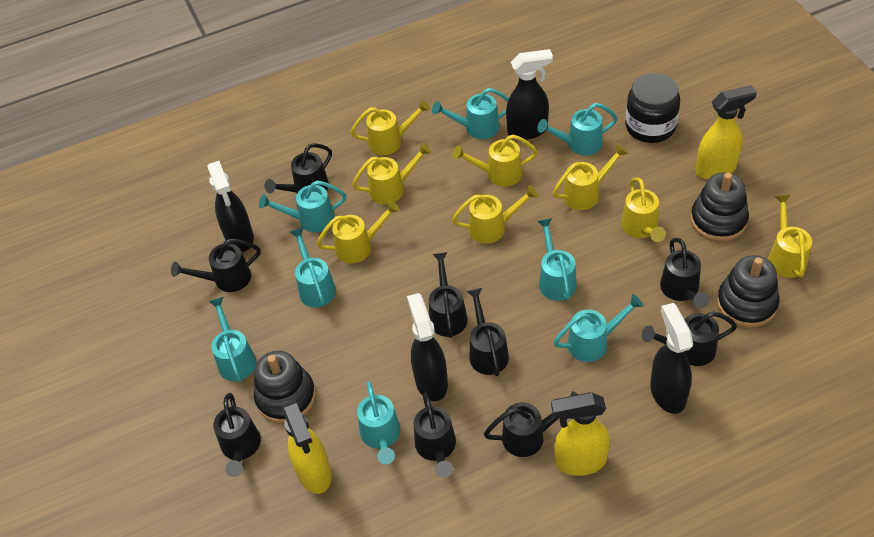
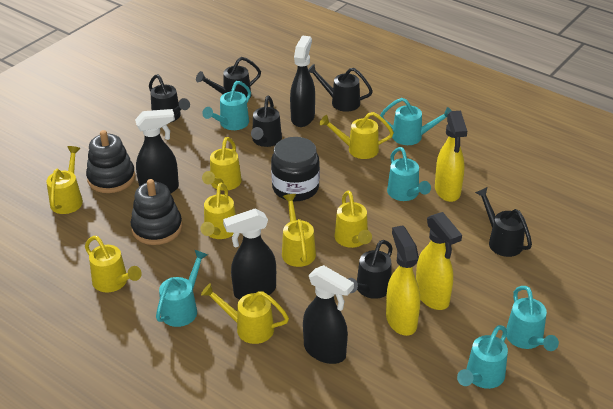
black stacking toy: 3 -> 2
black watering can: 9 -> 6
turquoise watering can: 8 -> 6

